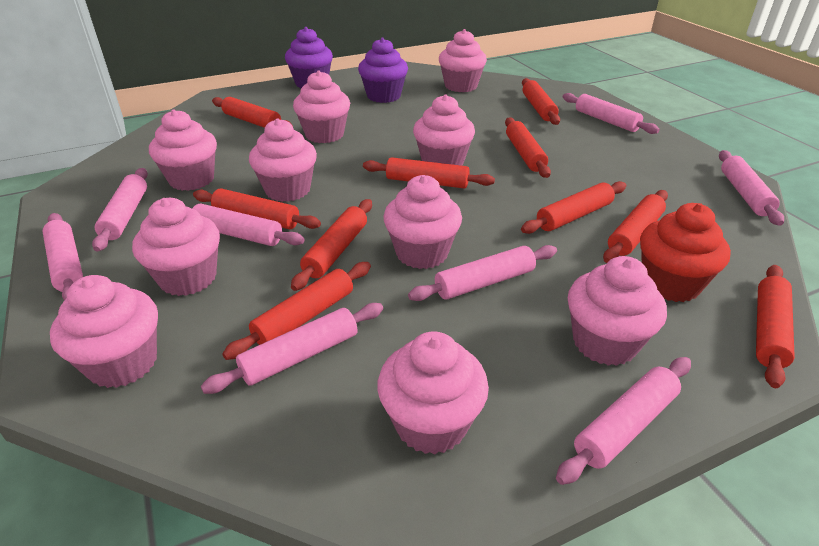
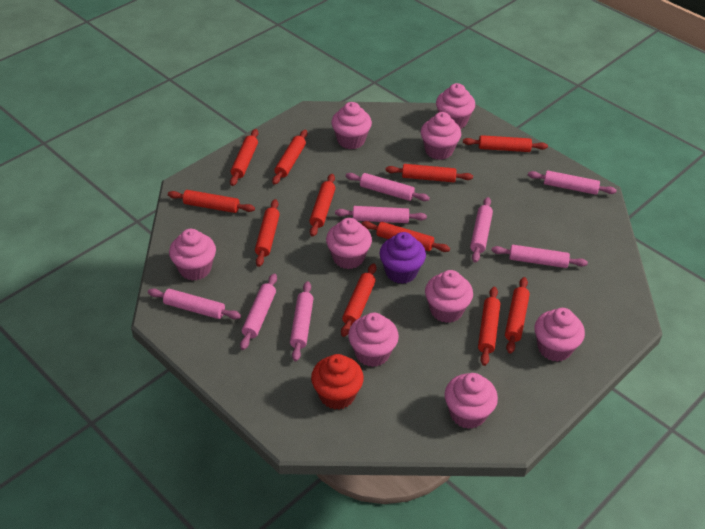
pink cupcake: 10 -> 9
purple cupcake: 2 -> 1
red rolling pin: 10 -> 11

